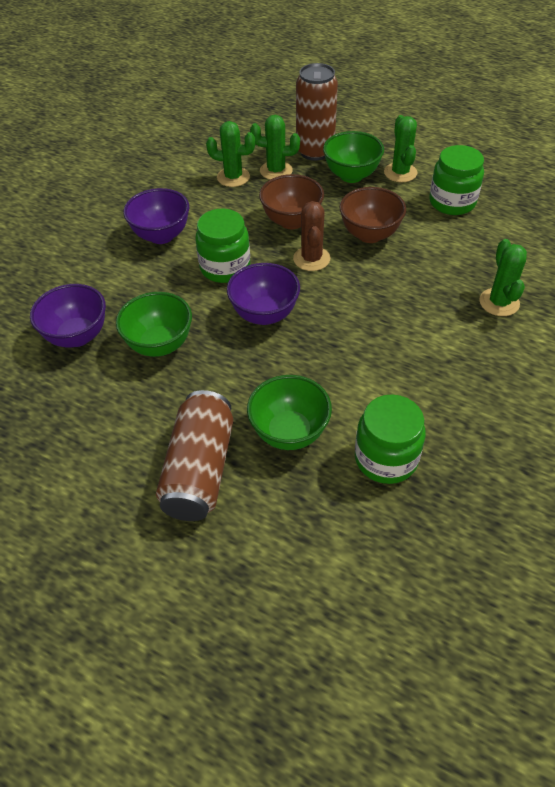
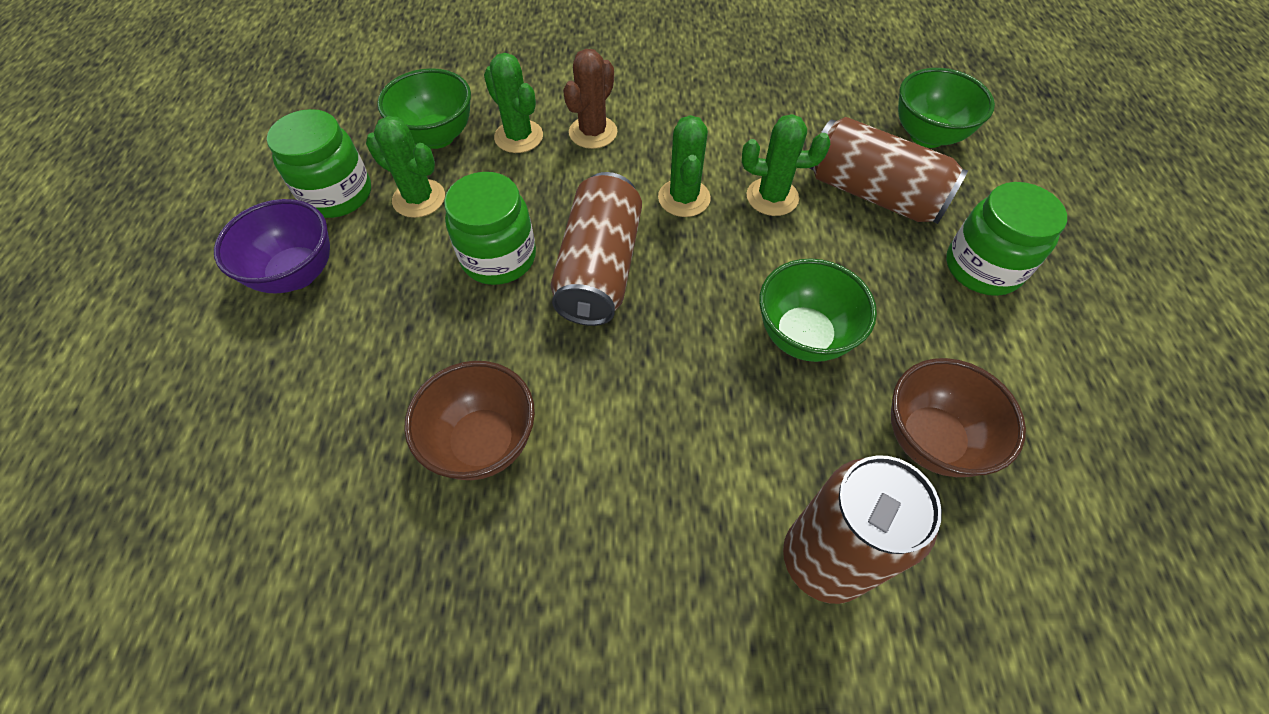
brown can: 2 -> 3
purple bowl: 3 -> 1

